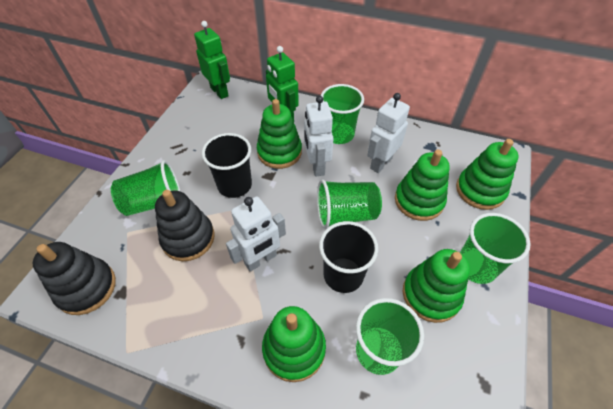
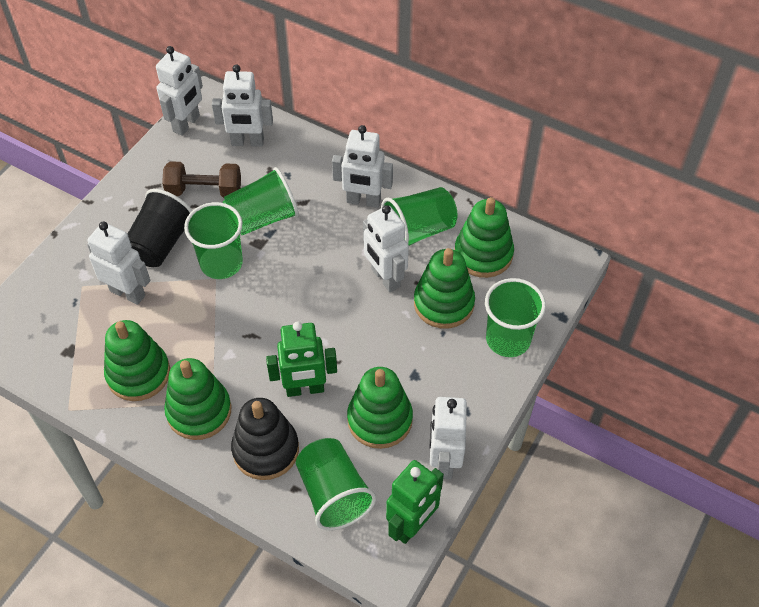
black cup: 2 -> 1
black stacking toy: 2 -> 1
brown dumbbell: 0 -> 1
white robot: 3 -> 6

